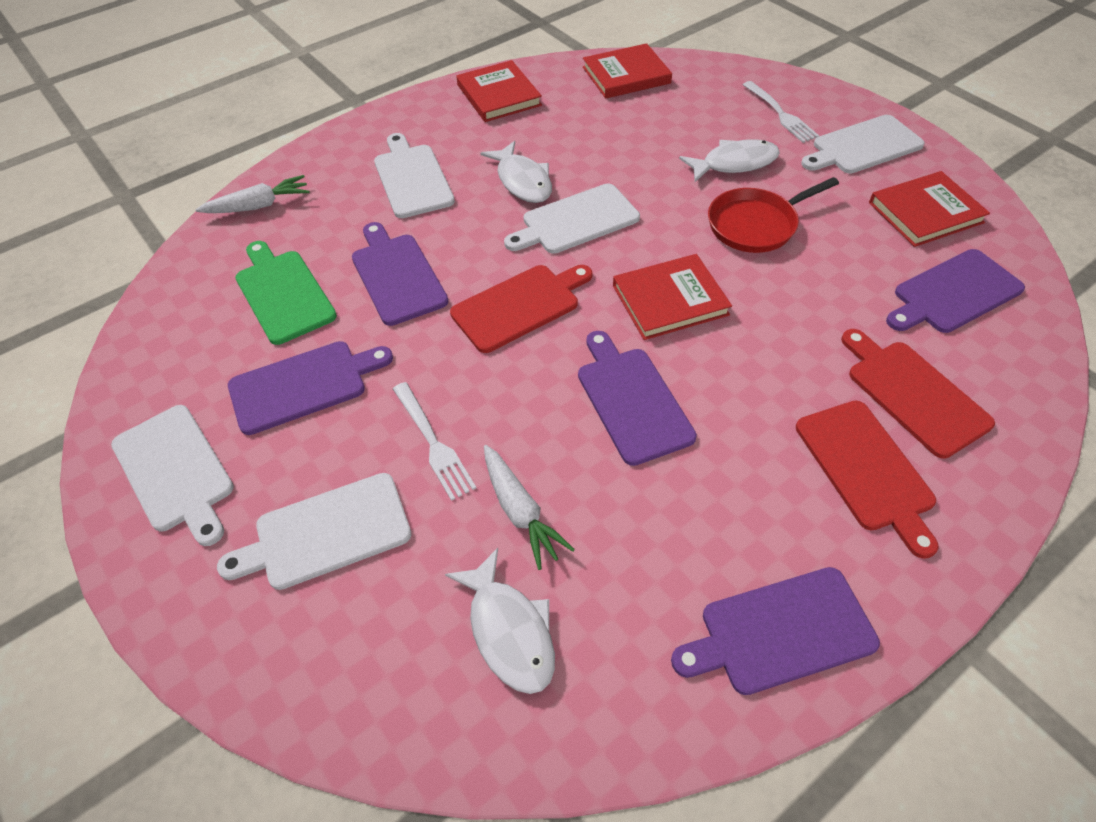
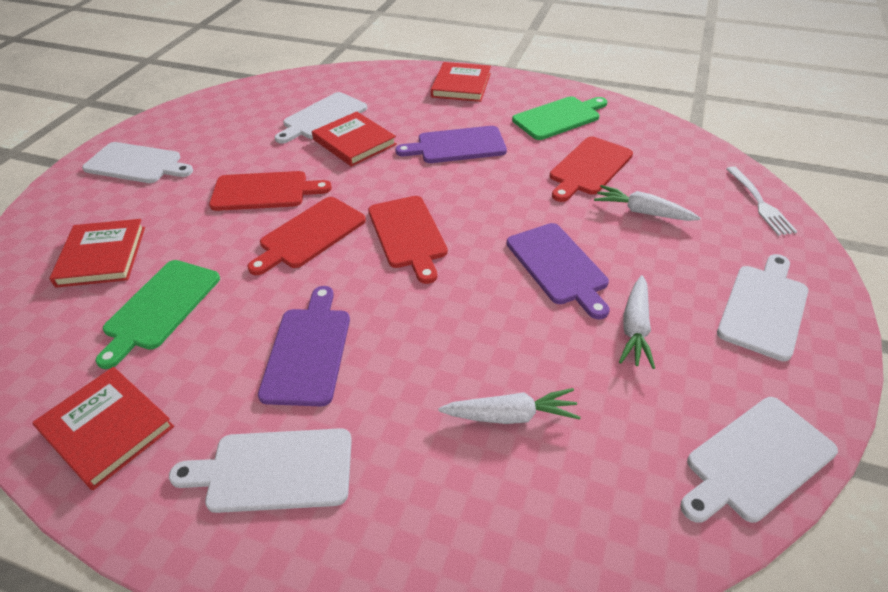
green cutting board: 1 -> 2
purple cutting board: 5 -> 3
red cutting board: 3 -> 4
red pan: 1 -> 0
white carrot: 2 -> 3
white fish: 3 -> 0
white fork: 2 -> 1

